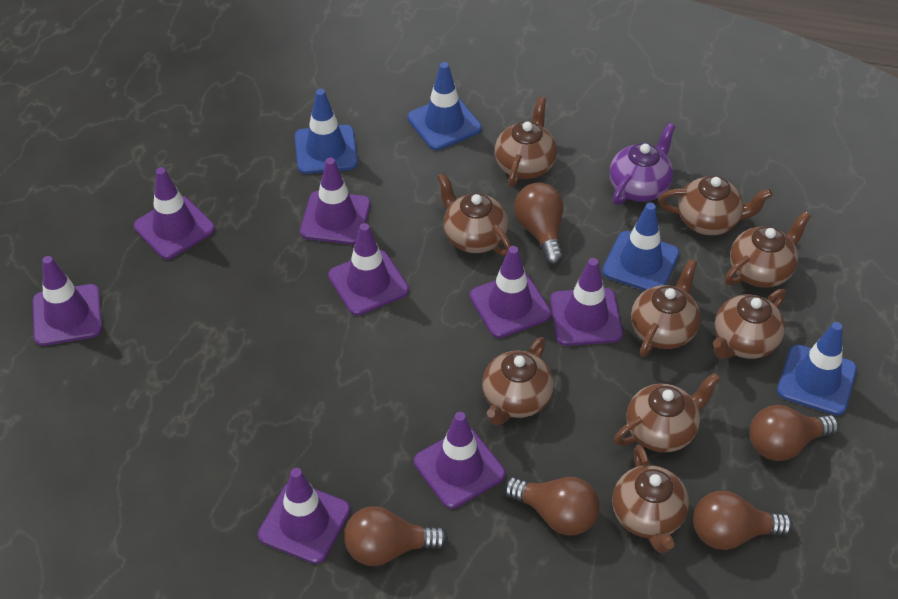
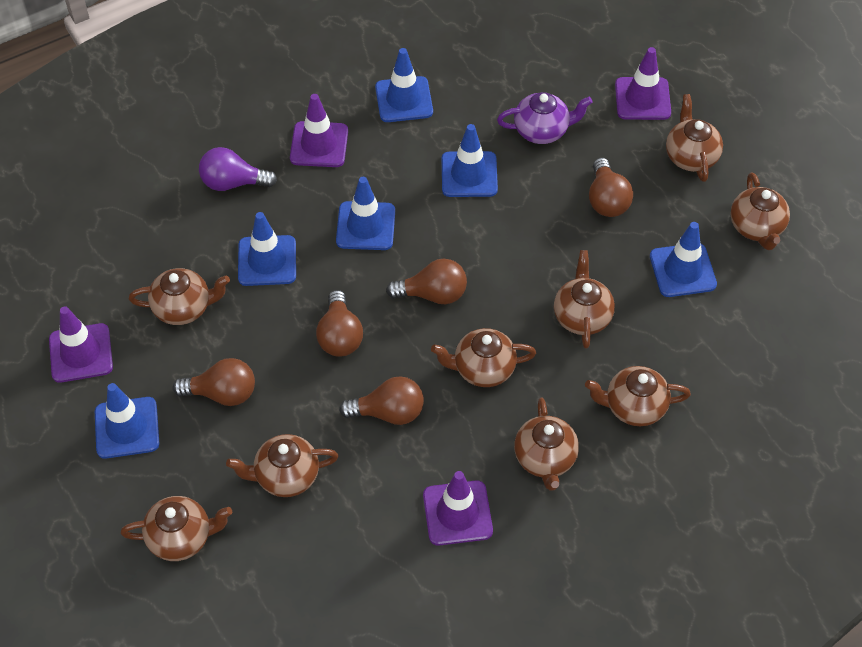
blue traffic cone: 4 -> 6
purple light bulb: 0 -> 1
purple traffic cone: 8 -> 4

